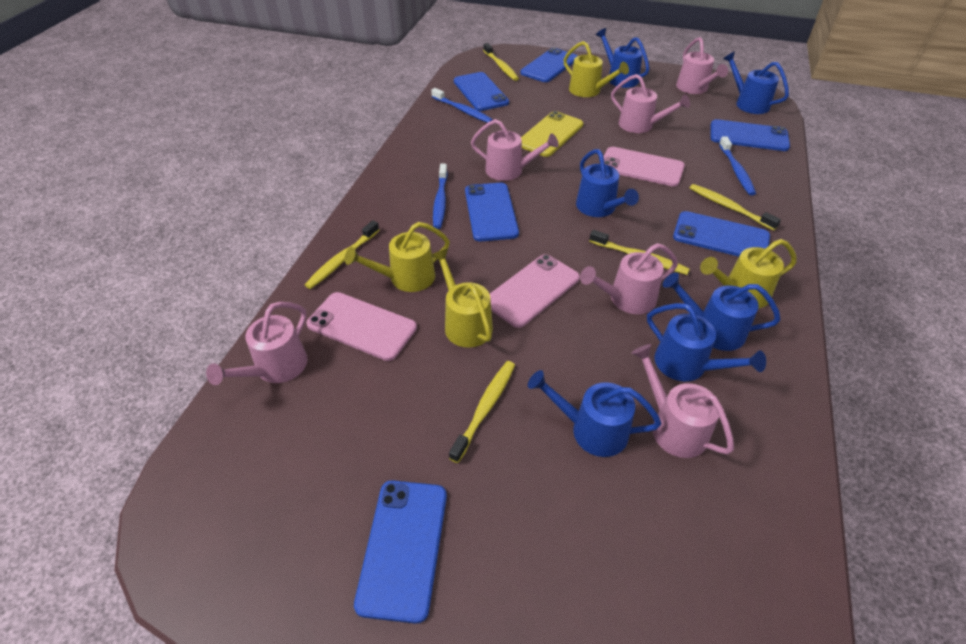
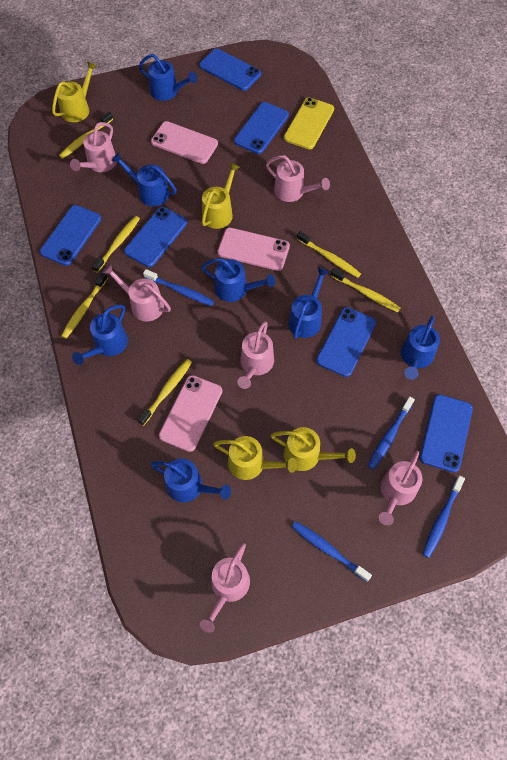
blue toothbrush: 3 -> 4
blue watering can: 6 -> 7
yellow toothbrush: 5 -> 6

